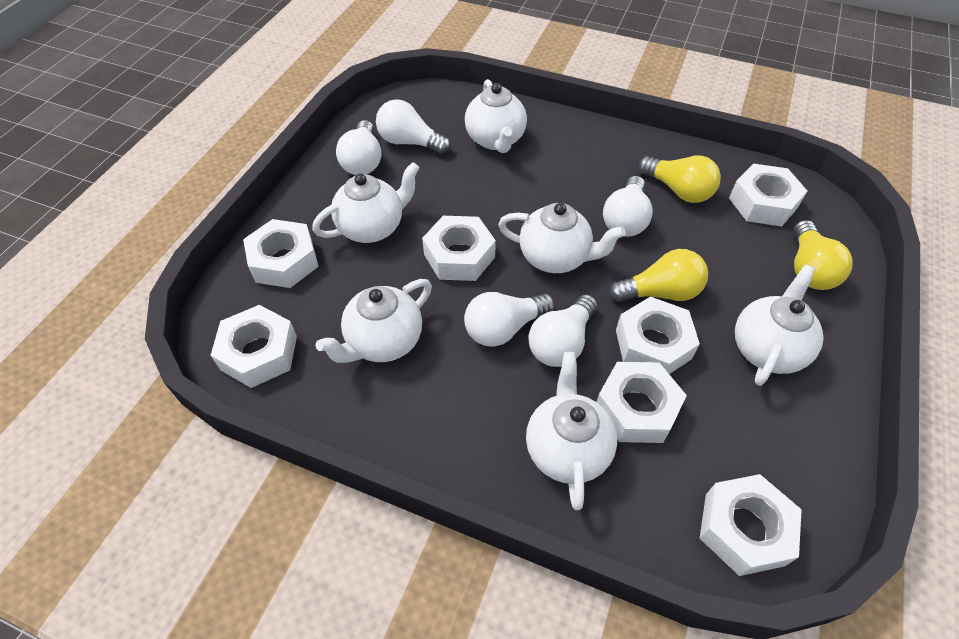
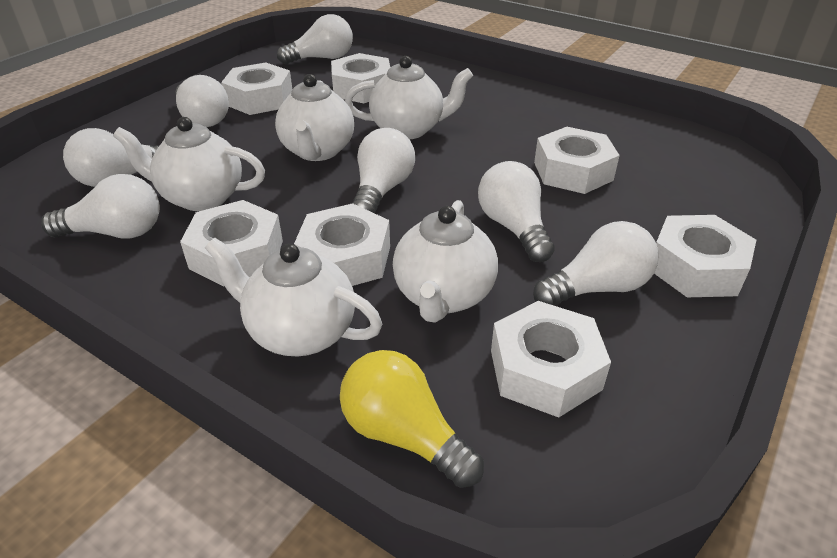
white light bulb: 5 -> 7
white teapot: 6 -> 5
yellow light bulb: 3 -> 1

